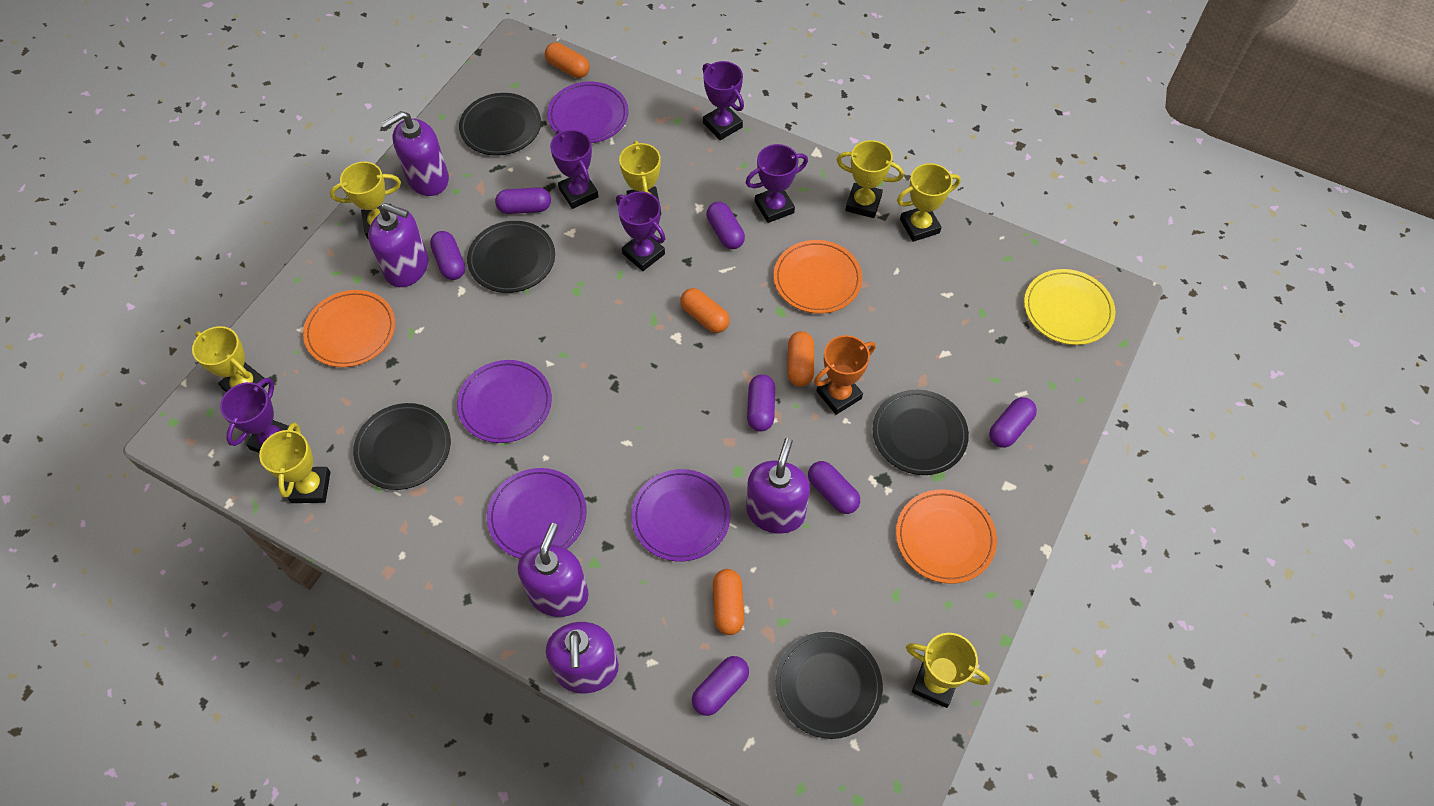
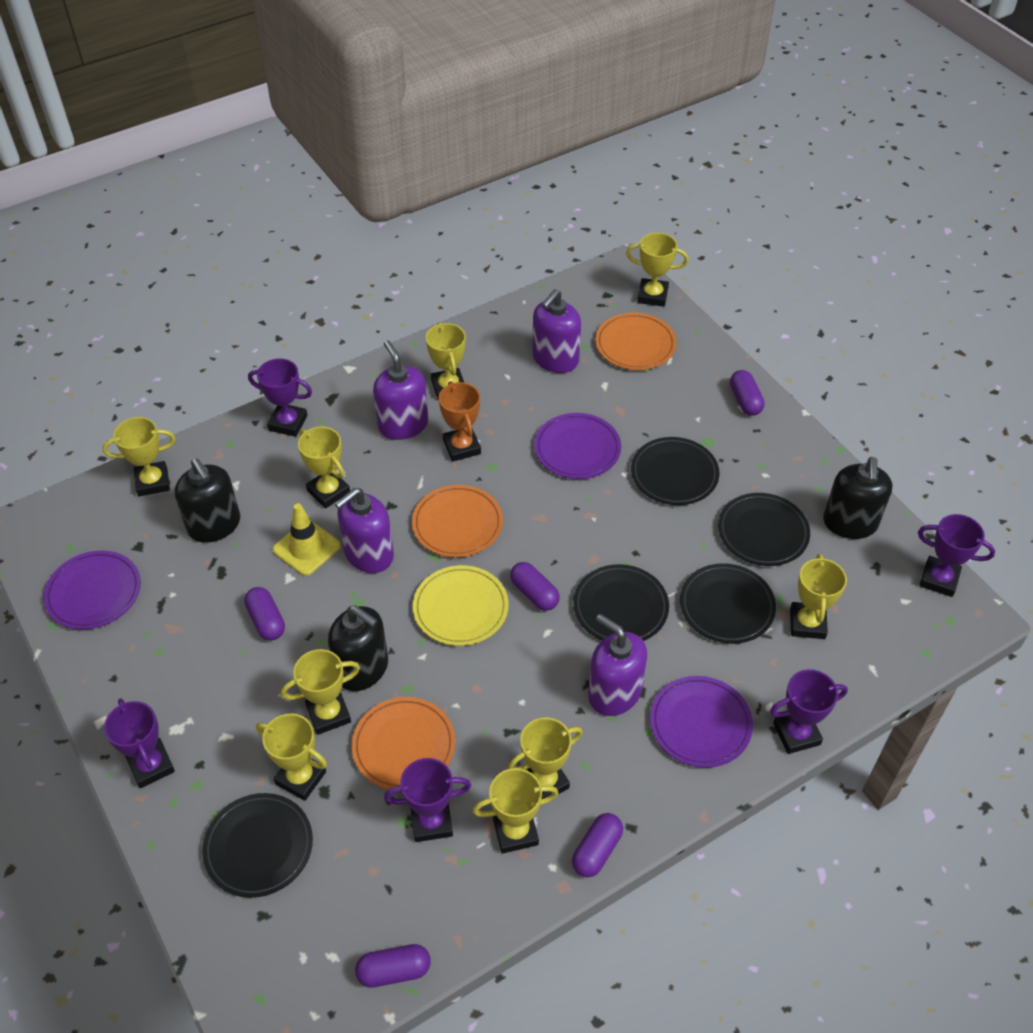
black soap dispenser: 0 -> 3
orange capsule: 4 -> 0
purple capsule: 7 -> 5
purple plate: 4 -> 3
purple soap dispenser: 5 -> 4
yellow traffic cone: 0 -> 1
yellow trophy: 7 -> 9

